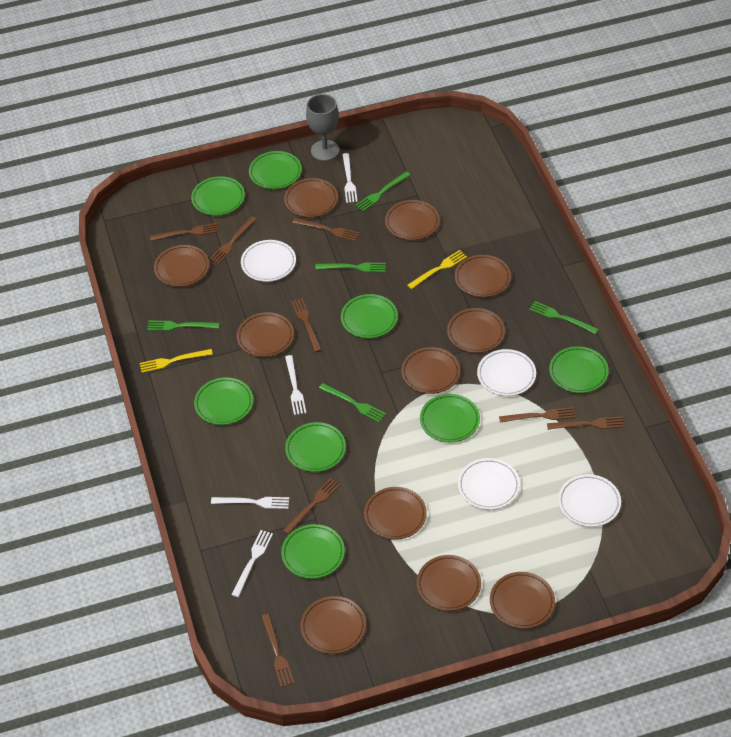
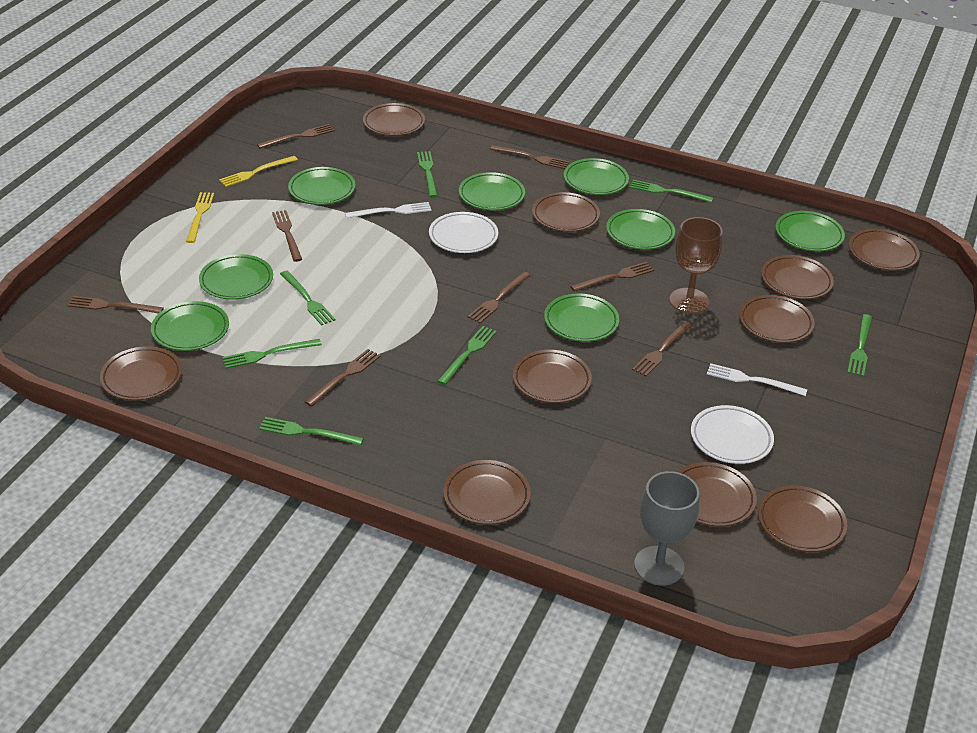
brown goblet: 0 -> 1
brown plate: 11 -> 10
green fork: 5 -> 7
white fork: 4 -> 2
white plate: 4 -> 2

